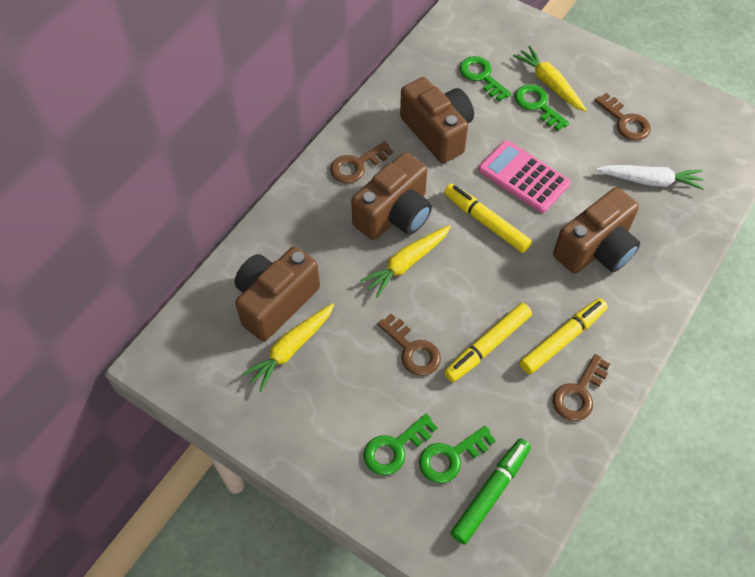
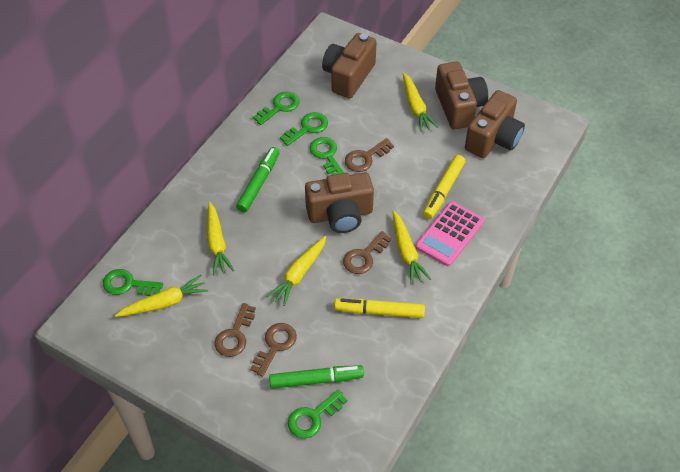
green key: 4 -> 5
green marker: 1 -> 2
white carrot: 1 -> 0
yellow carrot: 3 -> 5
yellow marker: 3 -> 2

